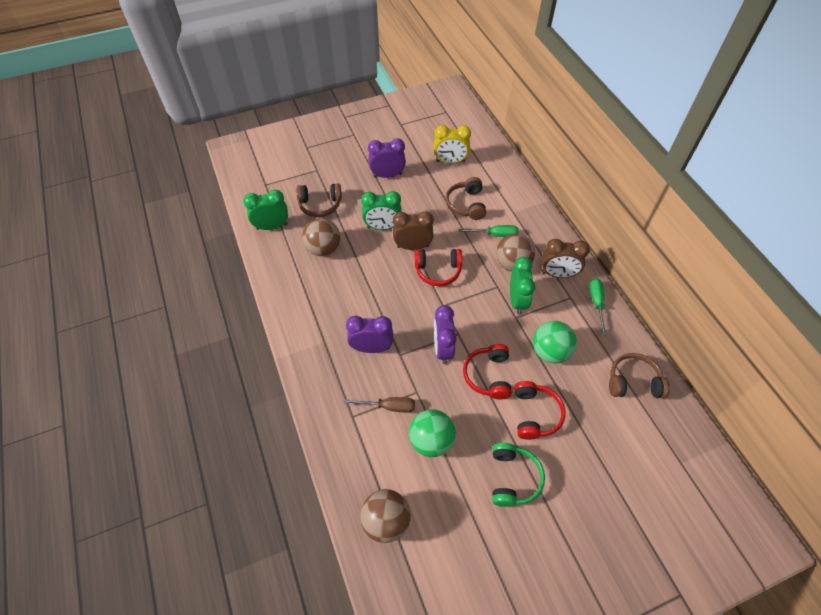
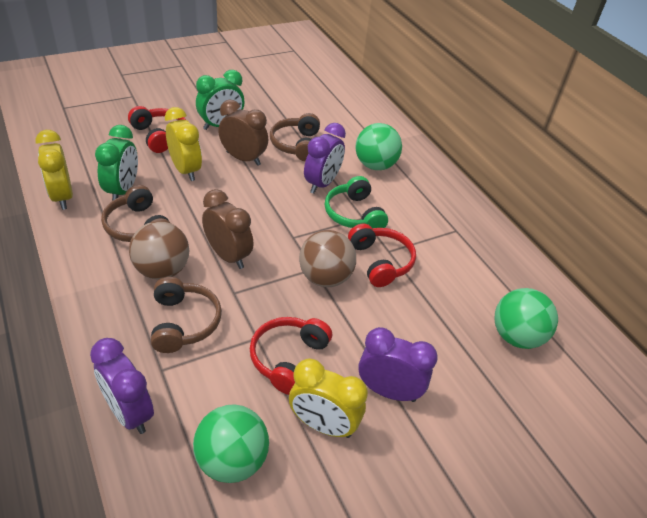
brown ball: 3 -> 2
brown screwdriver: 1 -> 0
green ball: 2 -> 3
green clock: 3 -> 2
green screwdriver: 2 -> 0
yellow clock: 1 -> 3

